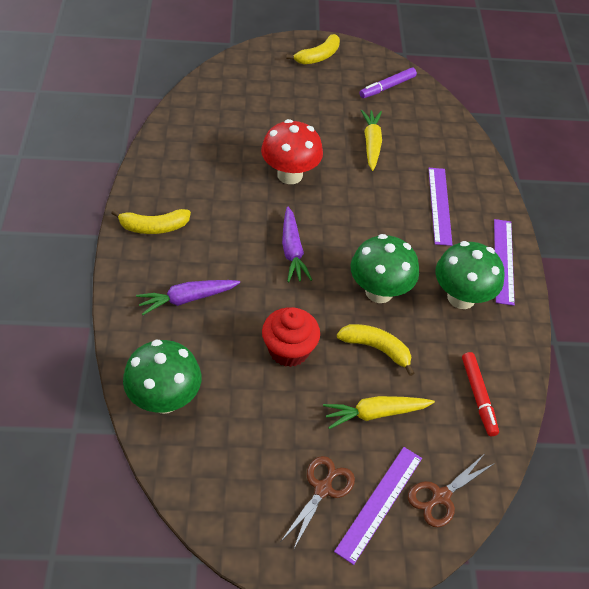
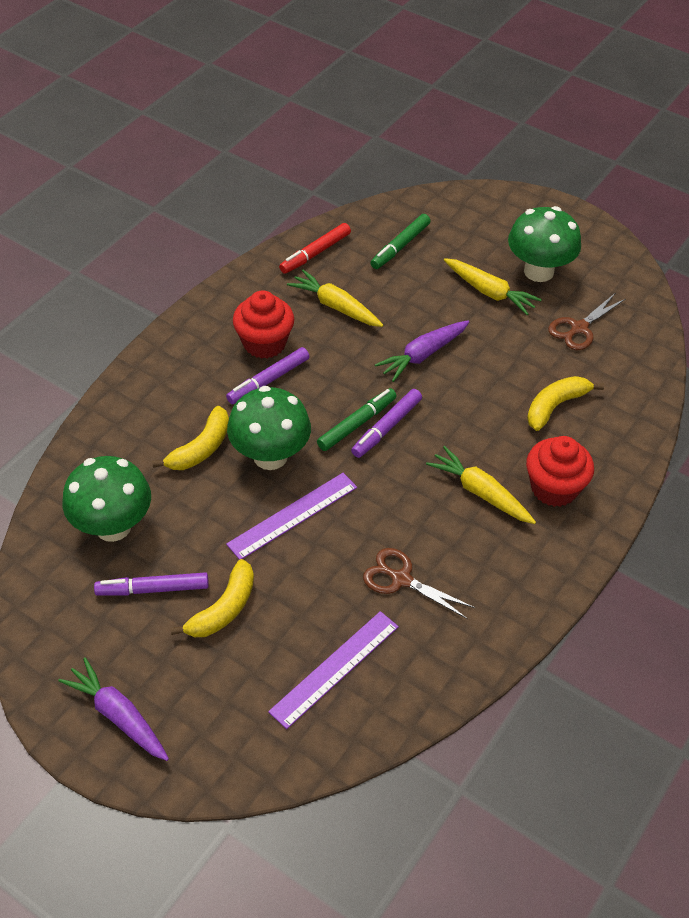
green marker: 0 -> 2
purple marker: 1 -> 3
purple ruler: 3 -> 2
red cupcake: 1 -> 2
red mushroom: 1 -> 0
yellow carrot: 2 -> 3

